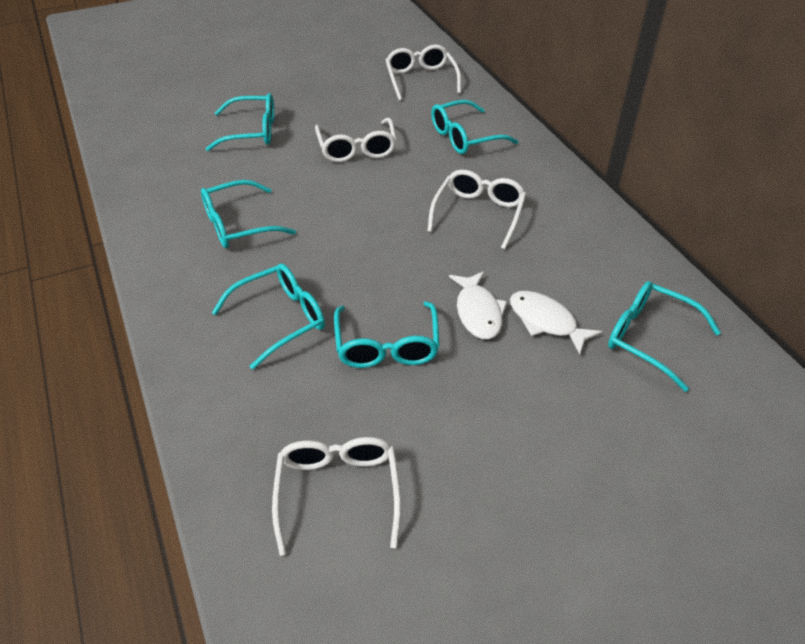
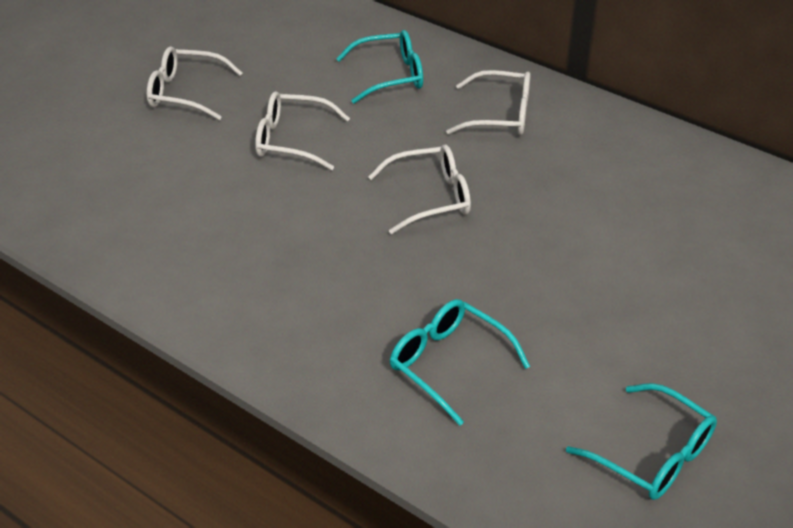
turquoise glasses: 6 -> 3
white fish: 2 -> 0

